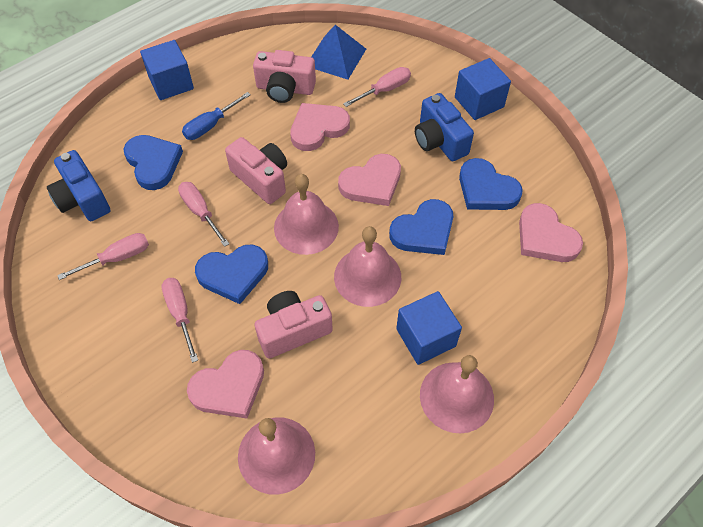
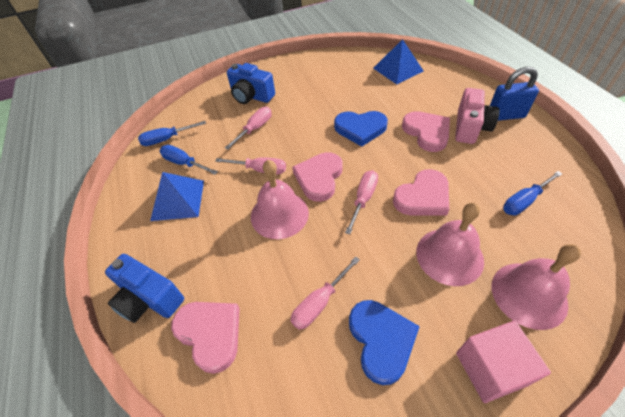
blue cube: 3 -> 0
blue heart: 4 -> 2
blue padlock: 0 -> 1
blue pyramid: 1 -> 2
blue screwdriver: 1 -> 3
pink bell: 4 -> 3
pink camera: 3 -> 1
pink cube: 0 -> 1

